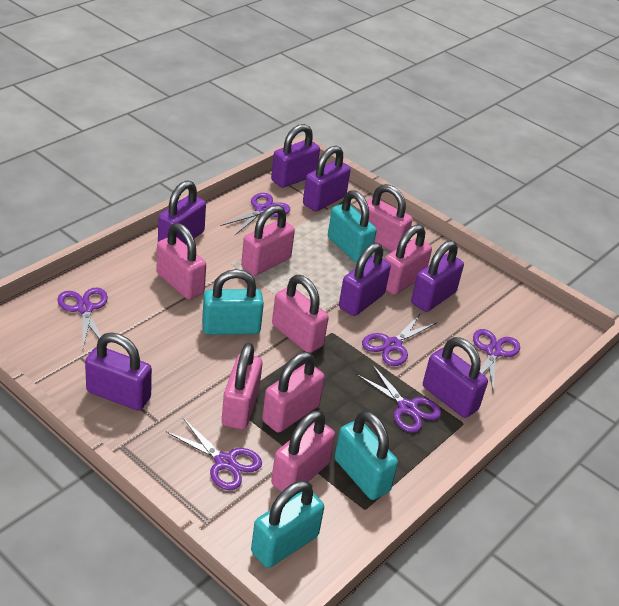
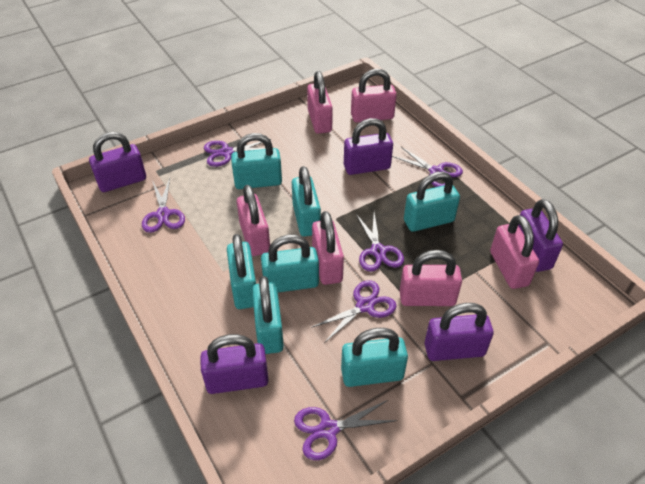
pink padlock: 8 -> 6
purple padlock: 7 -> 5
turquoise padlock: 4 -> 7

